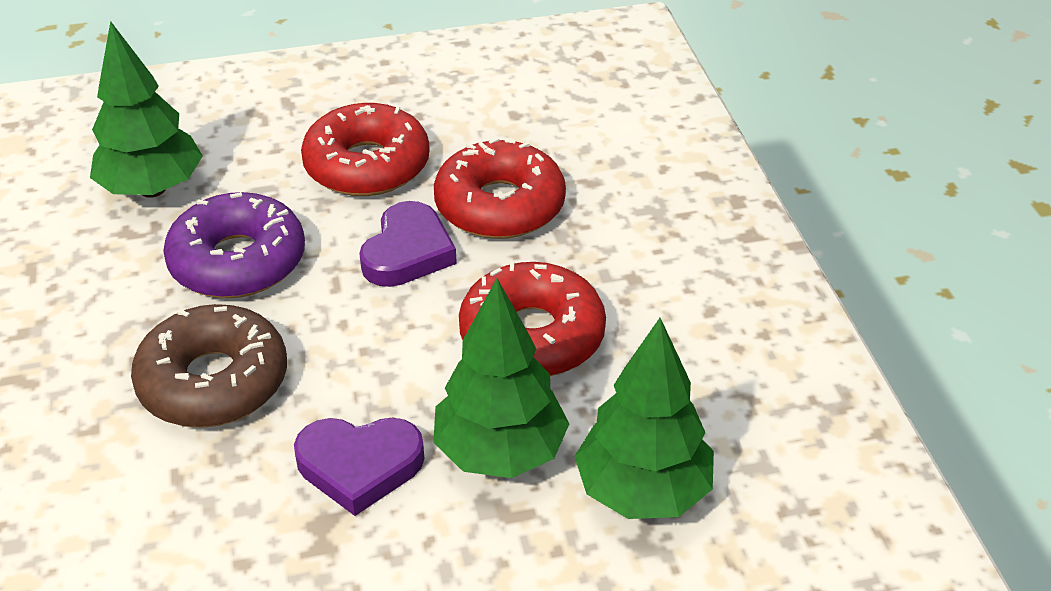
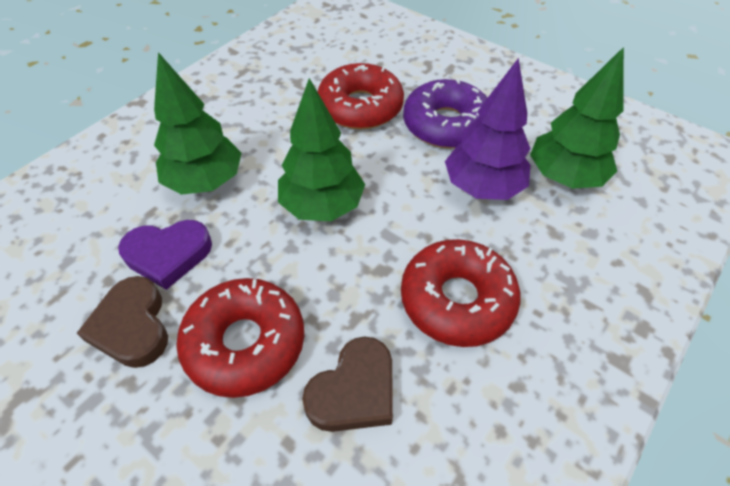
brown donut: 1 -> 0
brown heart: 0 -> 2
purple heart: 2 -> 1
purple tree: 0 -> 1

